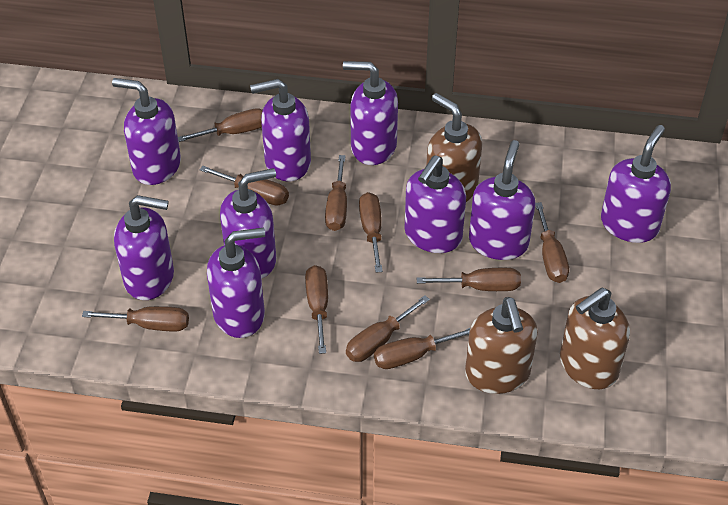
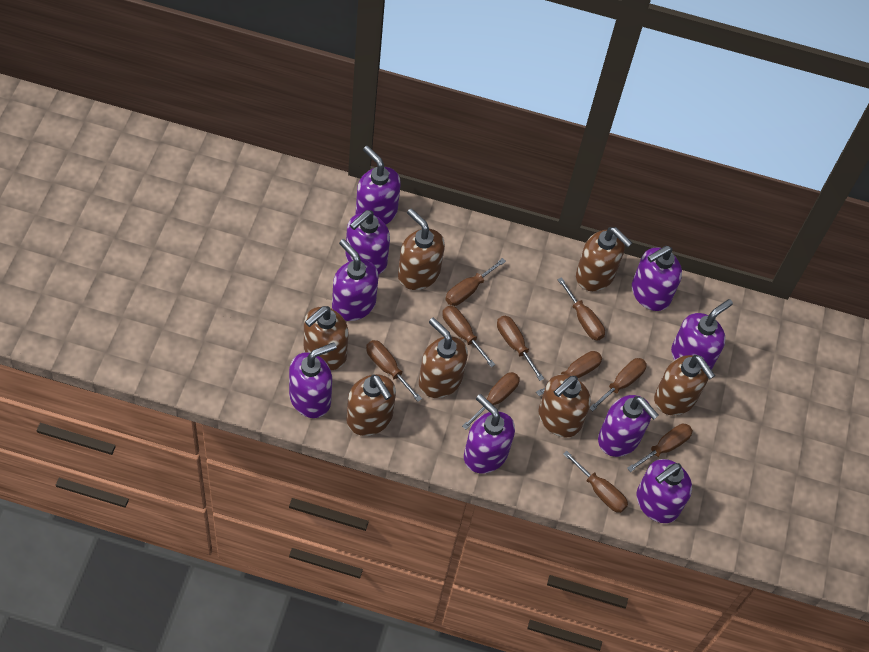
brown soap dispenser: 3 -> 7

